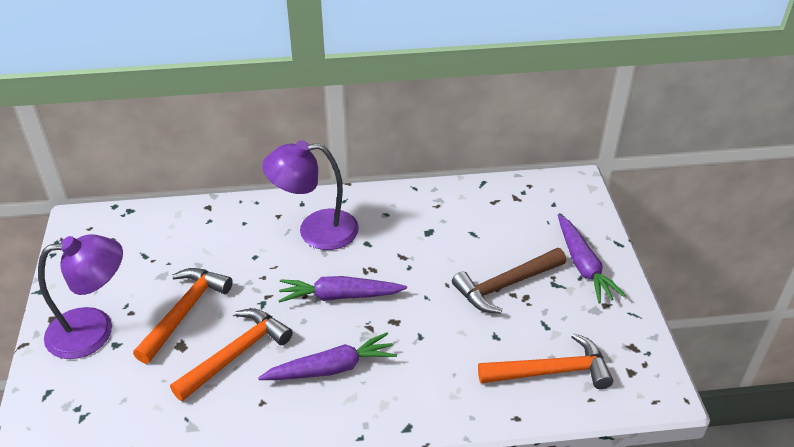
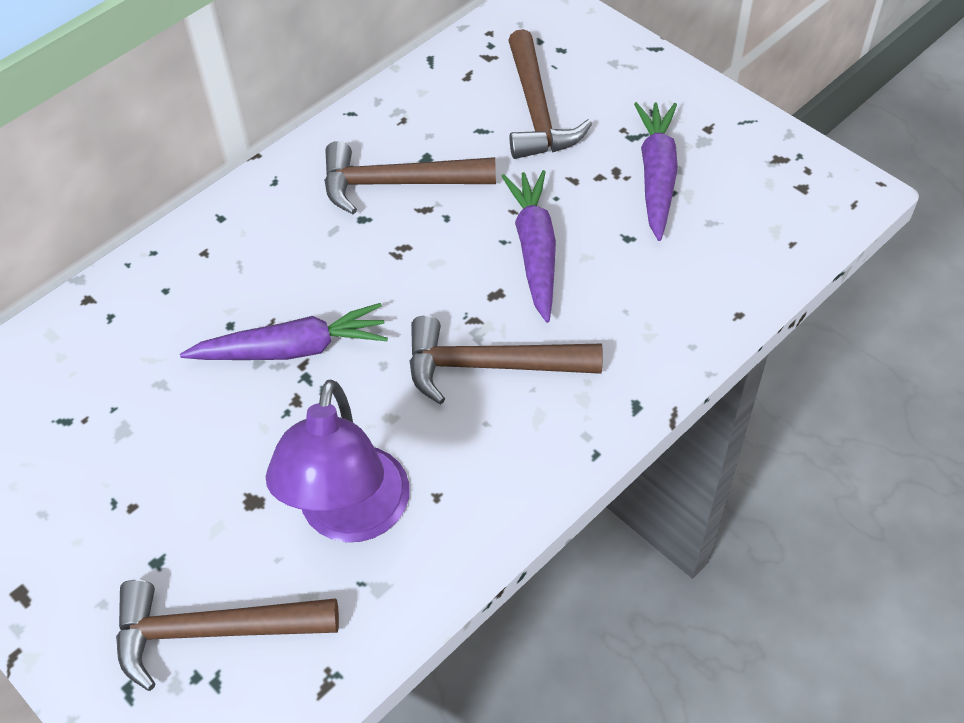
brown hammer: 1 -> 4
orange hammer: 3 -> 0
purple lamp: 2 -> 1

